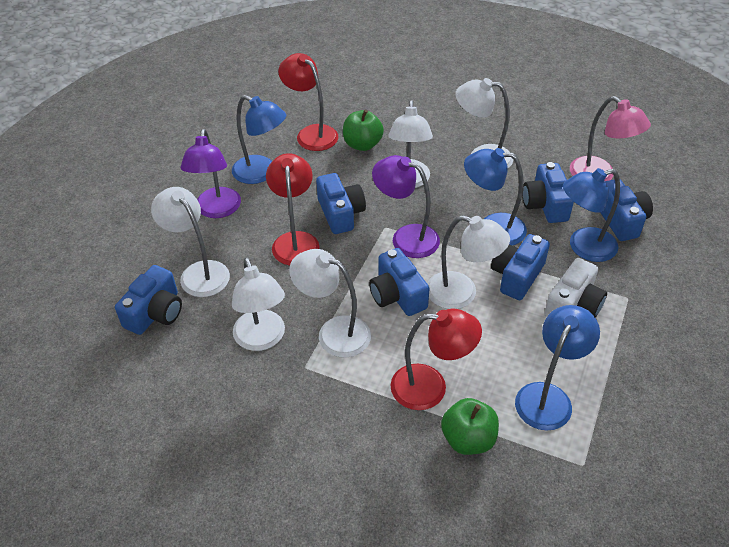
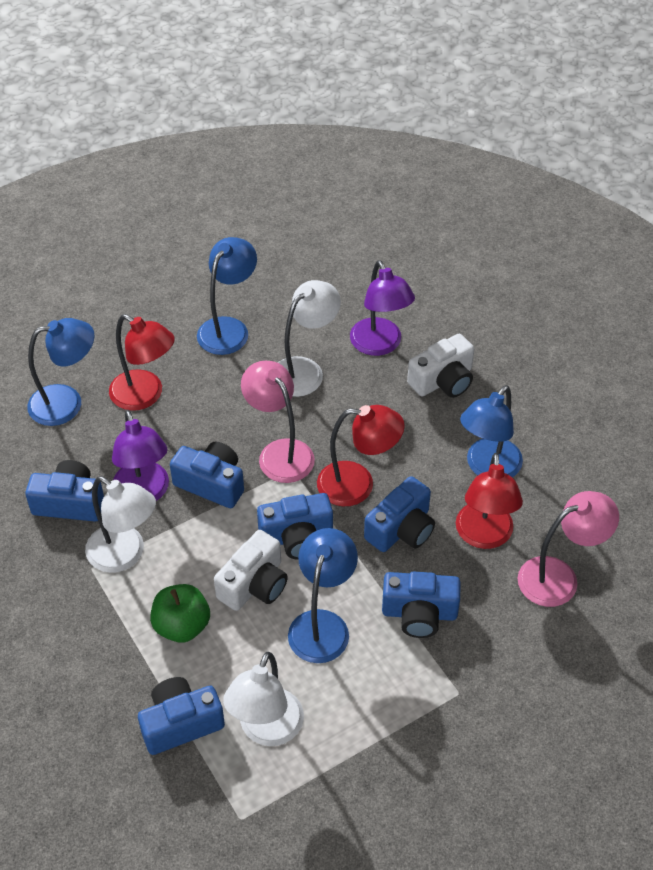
green apple: 2 -> 1
pink lamp: 1 -> 2
white camera: 1 -> 2
white lamp: 6 -> 3

